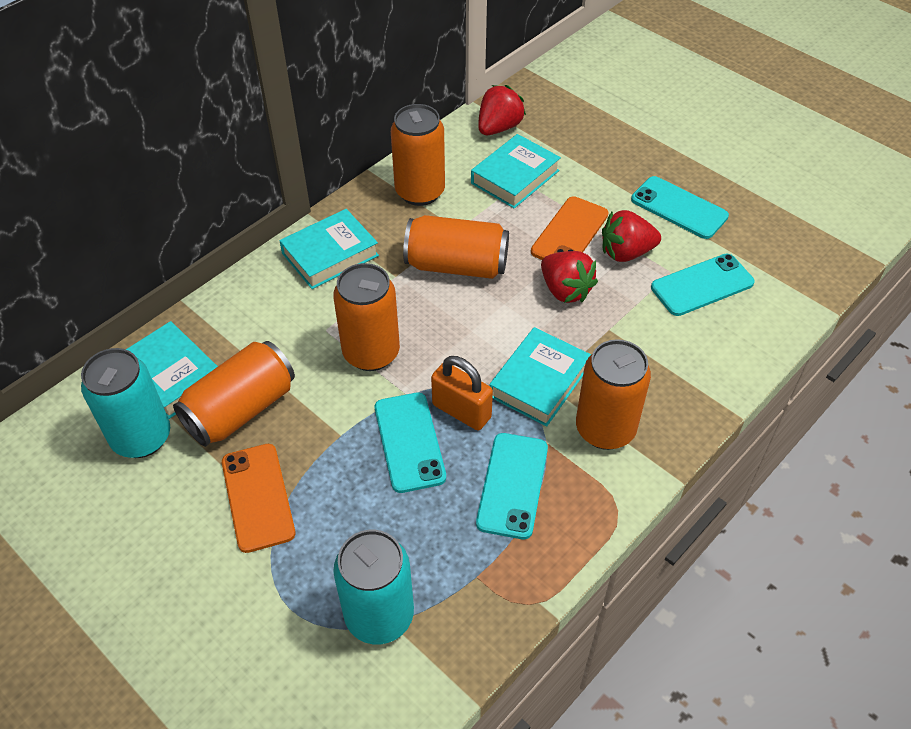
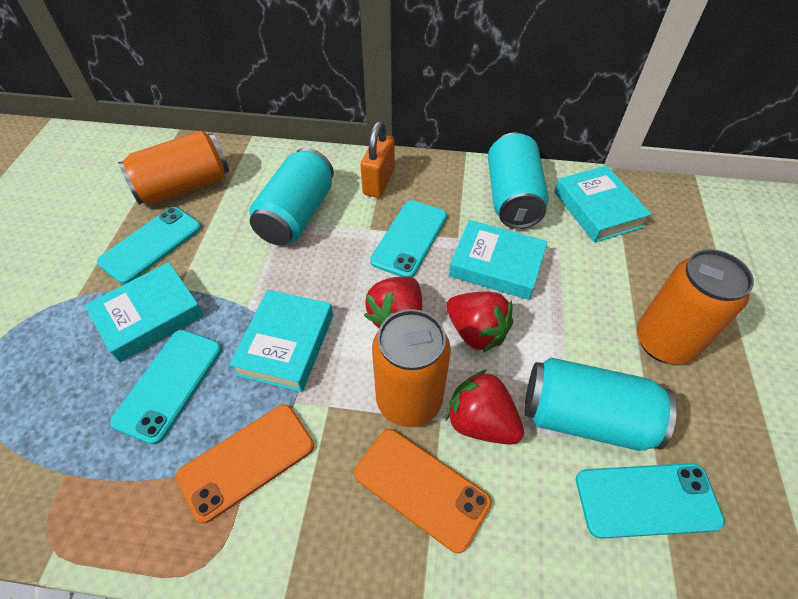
orange can: 5 -> 3
turquoise can: 2 -> 3

